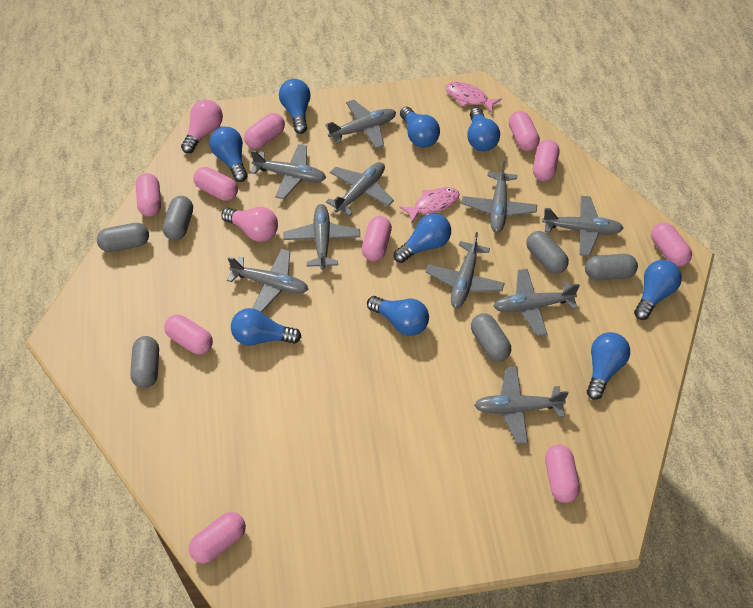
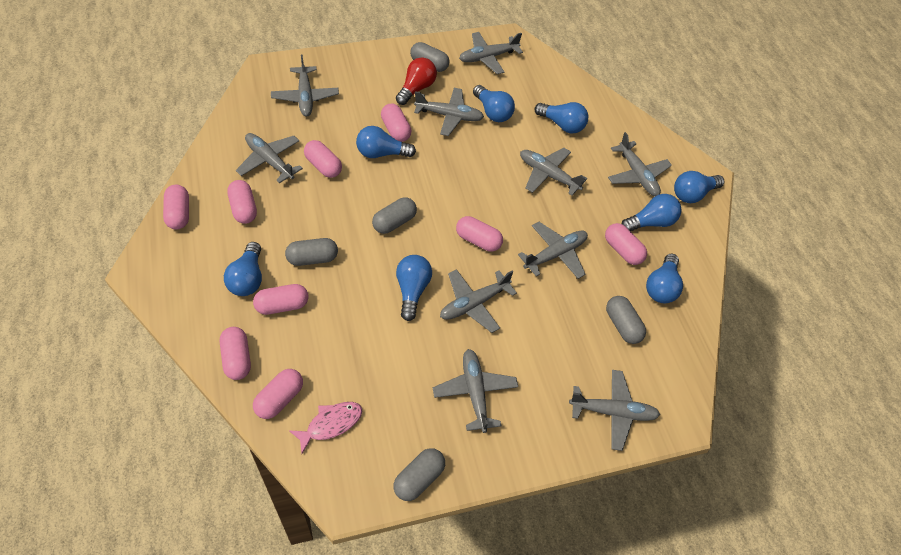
blue light bulb: 9 -> 8
grey capsule: 6 -> 5
pink capsule: 10 -> 9
pink fish: 2 -> 1
pink light bulb: 2 -> 0
red light bulb: 0 -> 1

